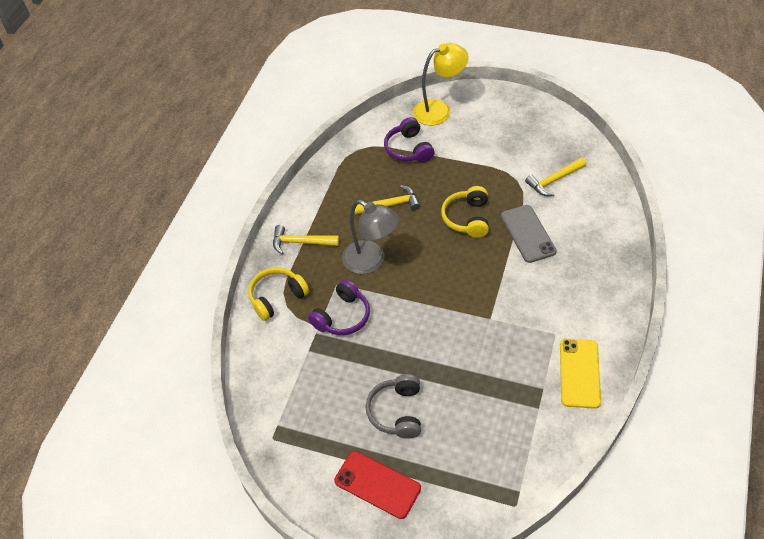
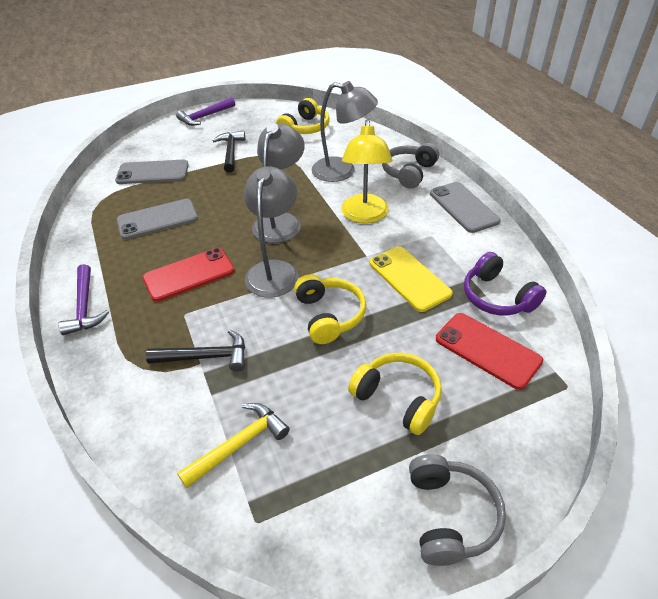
black hammer: 0 -> 2
grey headphones: 1 -> 2
grey lamp: 1 -> 3
grey phone: 1 -> 3
purple hammer: 0 -> 2
purple headphones: 2 -> 1
red phone: 1 -> 2
yellow hammer: 3 -> 1
yellow headphones: 2 -> 3

